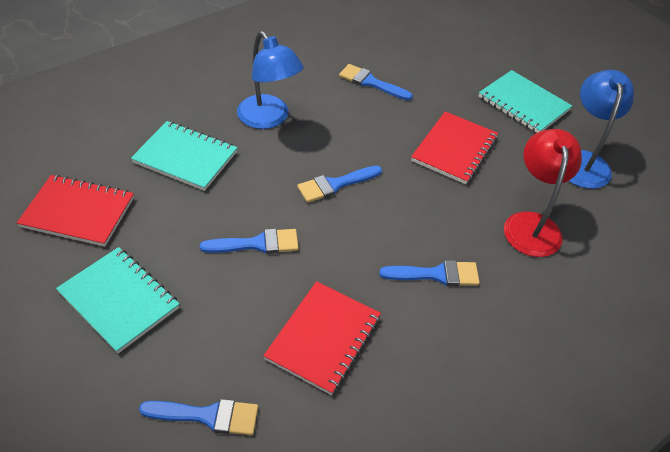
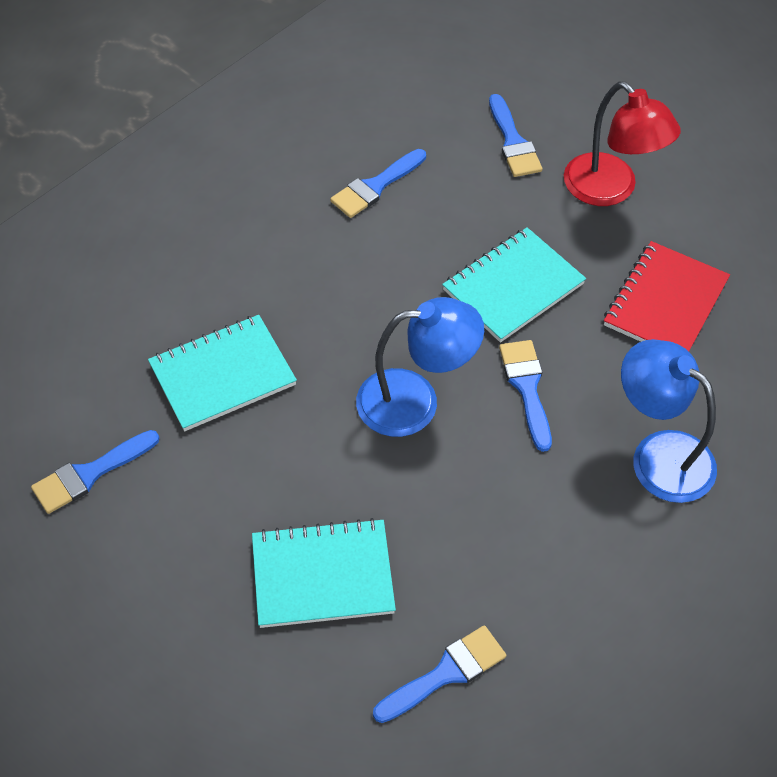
red notebook: 3 -> 1

